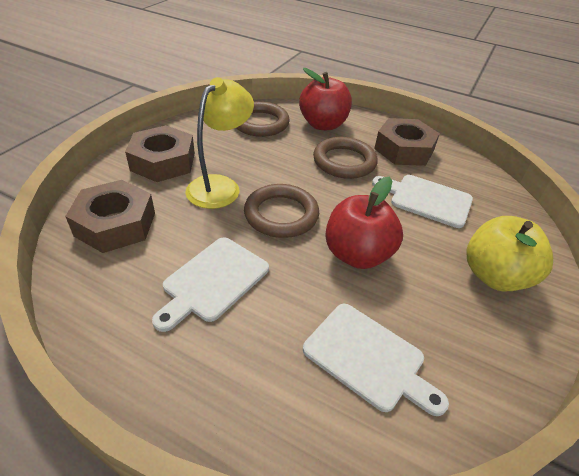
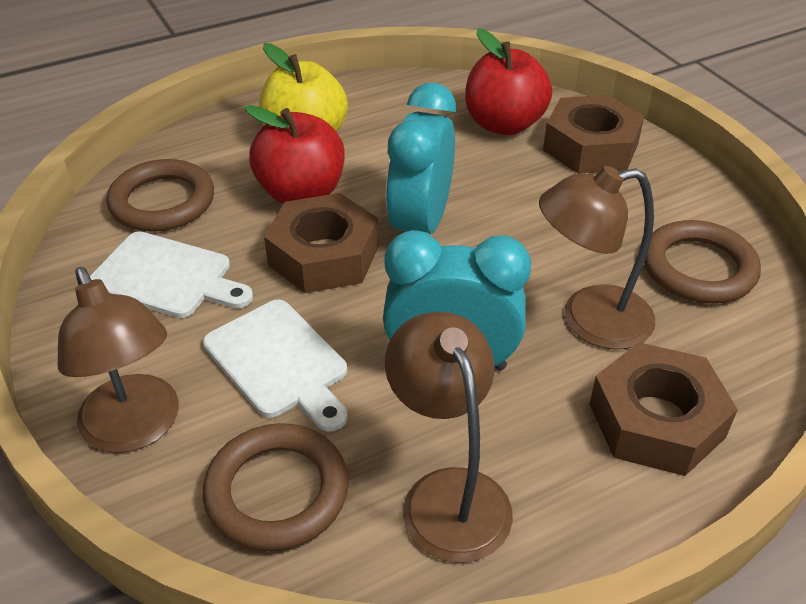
brown lamp: 0 -> 3
turquoise clock: 0 -> 2
white cutting board: 3 -> 2
yellow lamp: 1 -> 0

